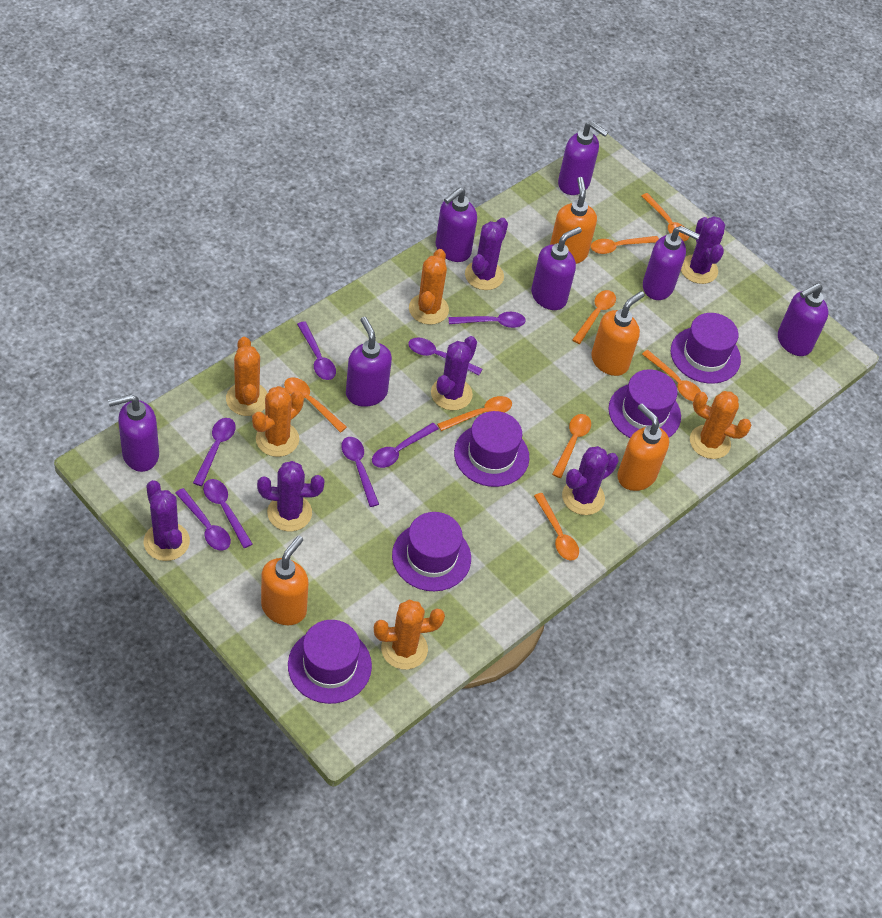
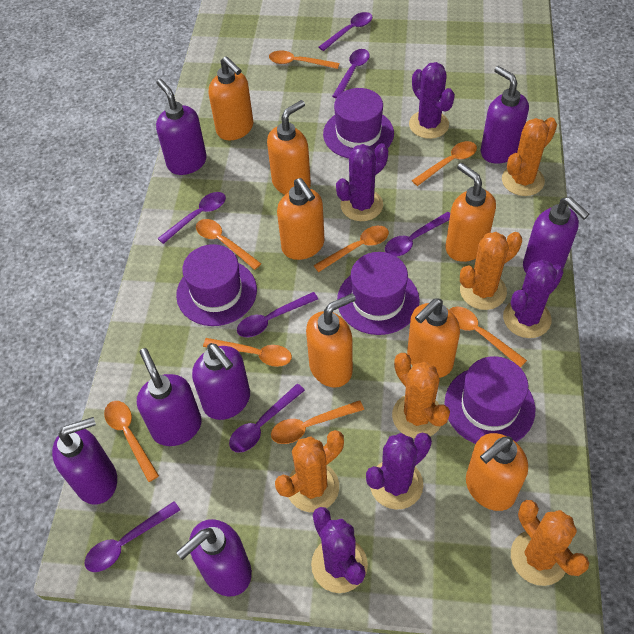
orange soap dispenser: 4 -> 7
purple cactus: 6 -> 5
purple hat: 5 -> 4
purple spoon: 8 -> 7

